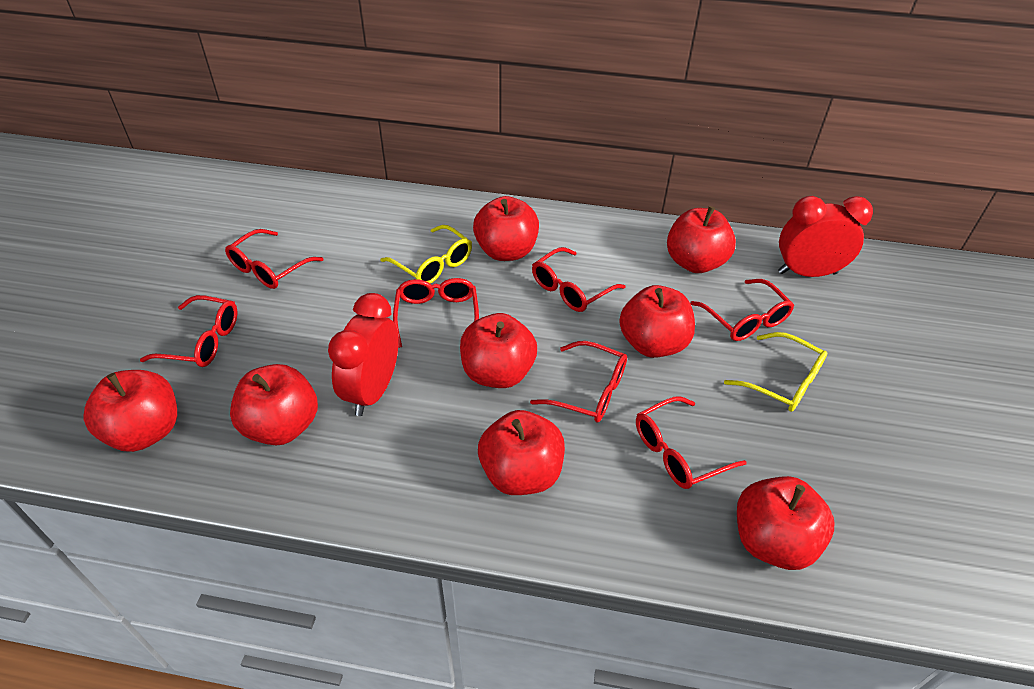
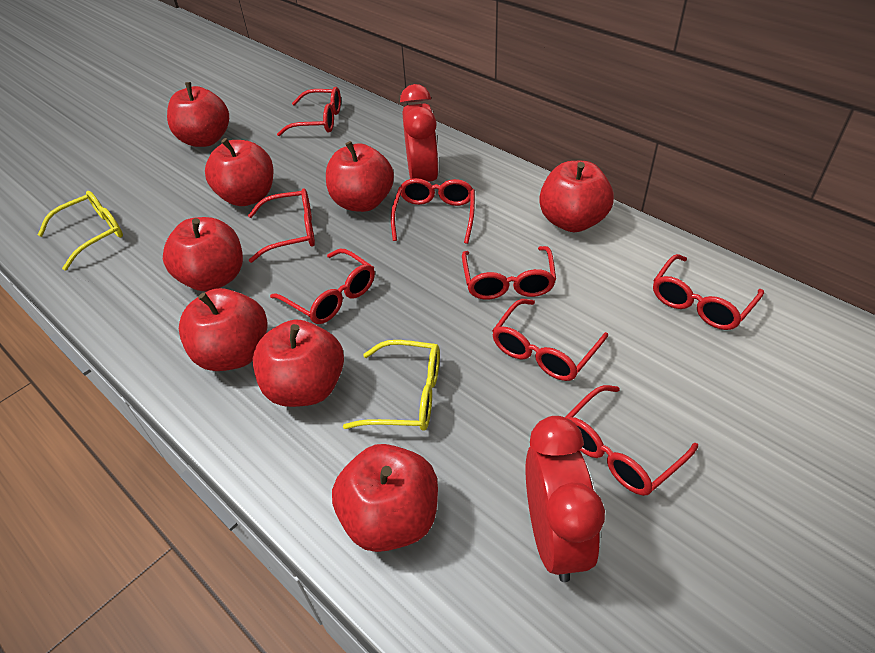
red glasses: 7 -> 8

